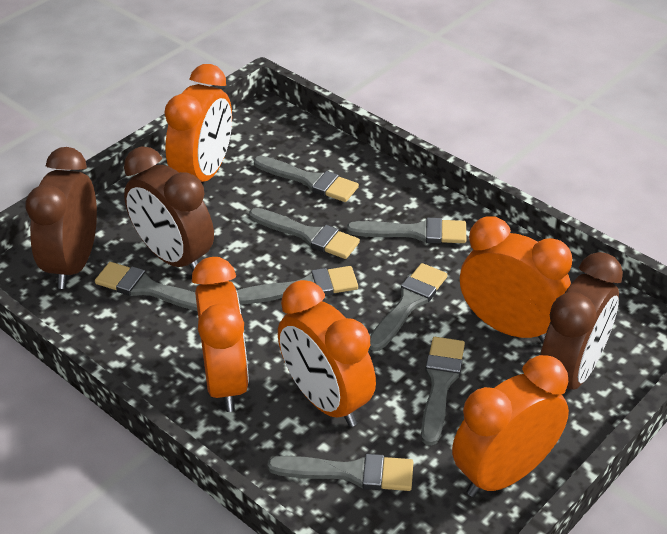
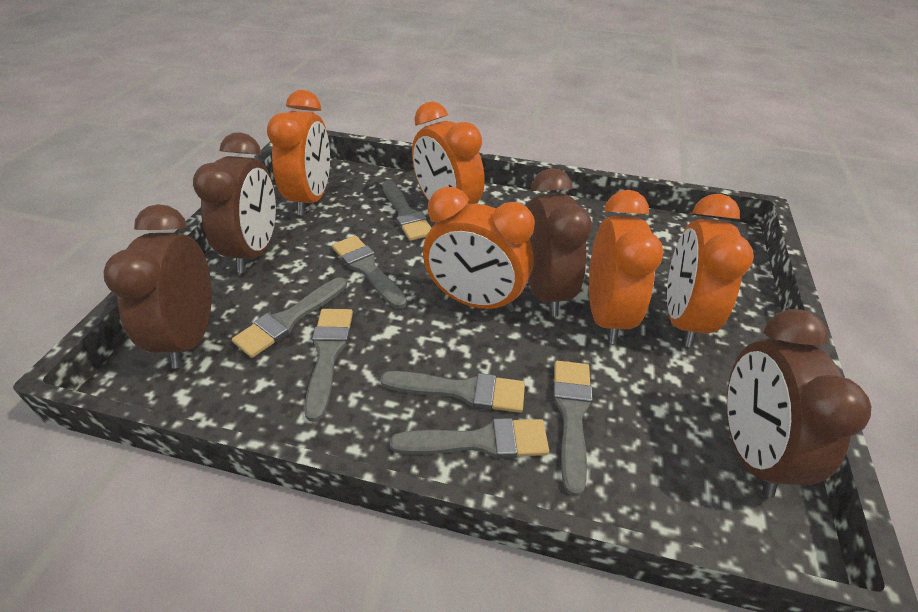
brown clock: 3 -> 4
grey brush: 8 -> 7

